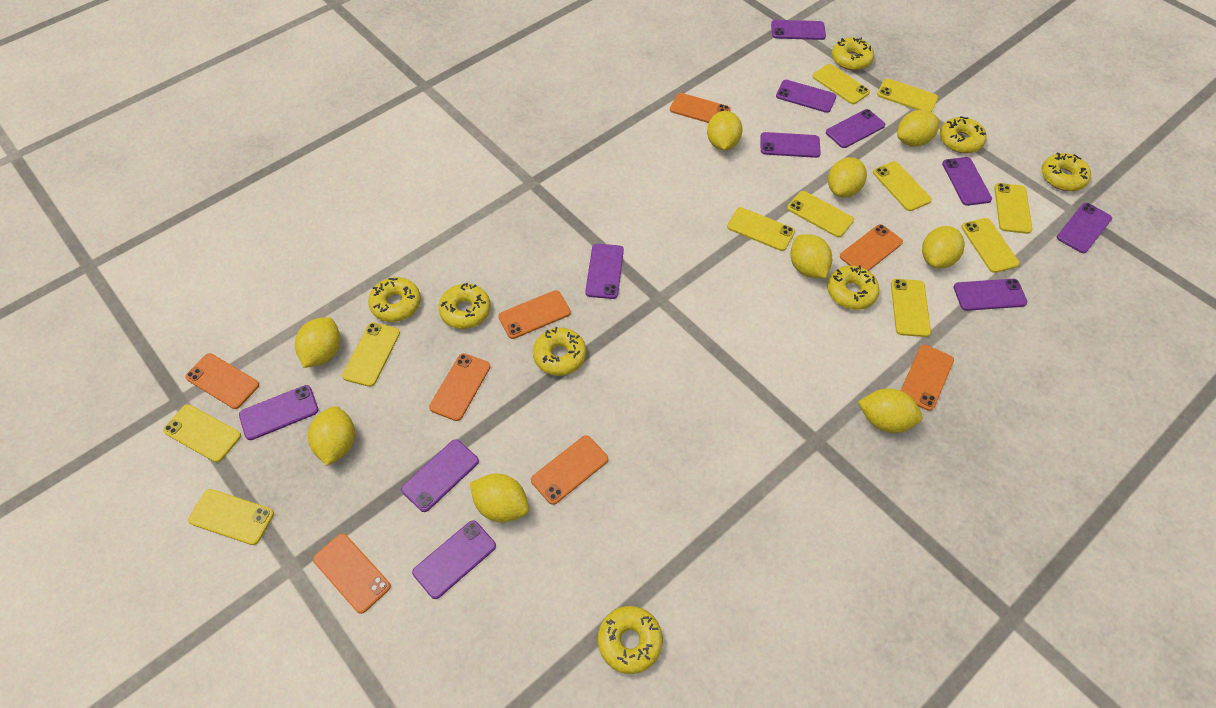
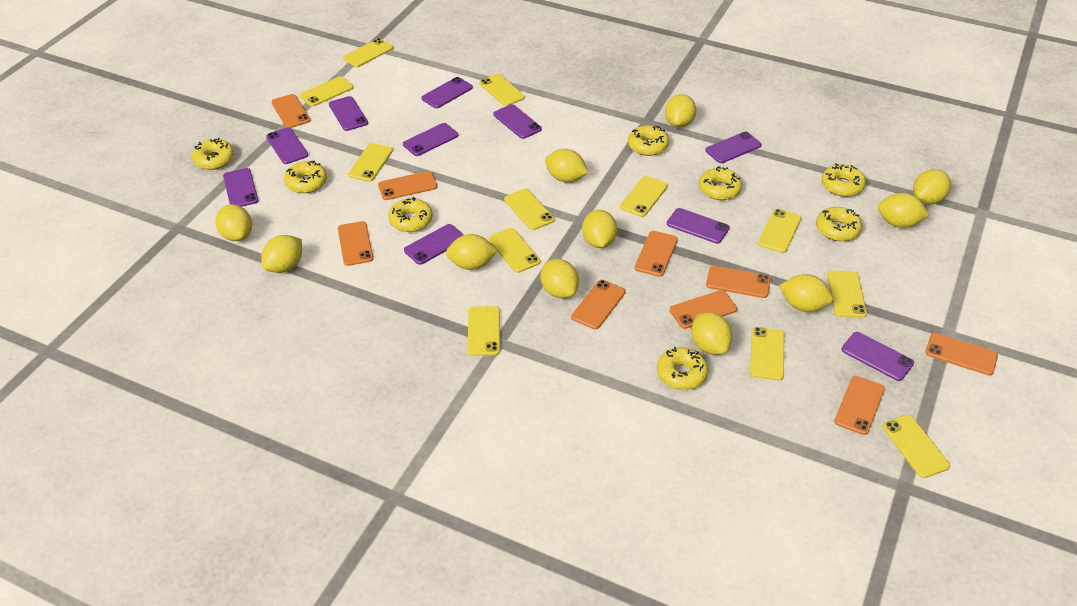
orange phone: 8 -> 9
purple phone: 11 -> 10
yellow lemon: 9 -> 11
yellow phone: 11 -> 12

